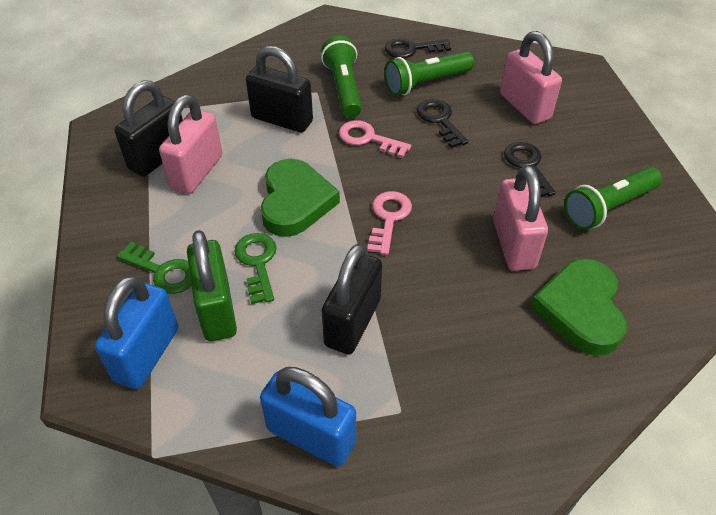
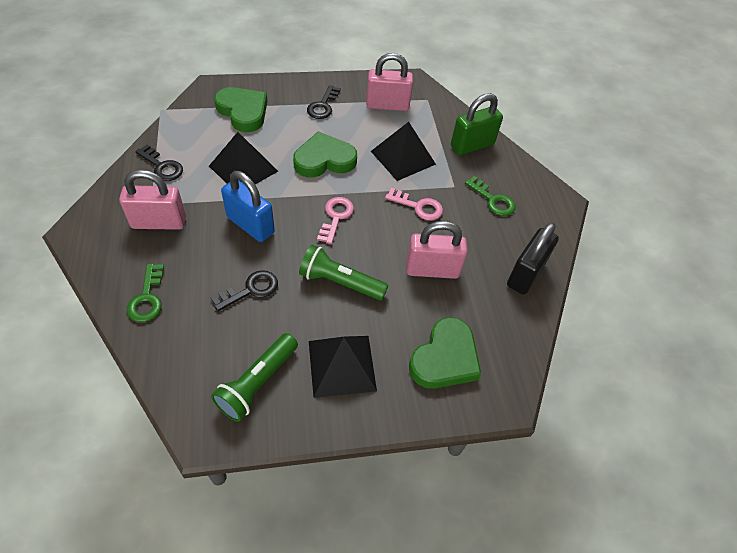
black padlock: 3 -> 1
black pyramid: 0 -> 3
blue padlock: 2 -> 1
green flashlight: 3 -> 2
green heart: 2 -> 3

